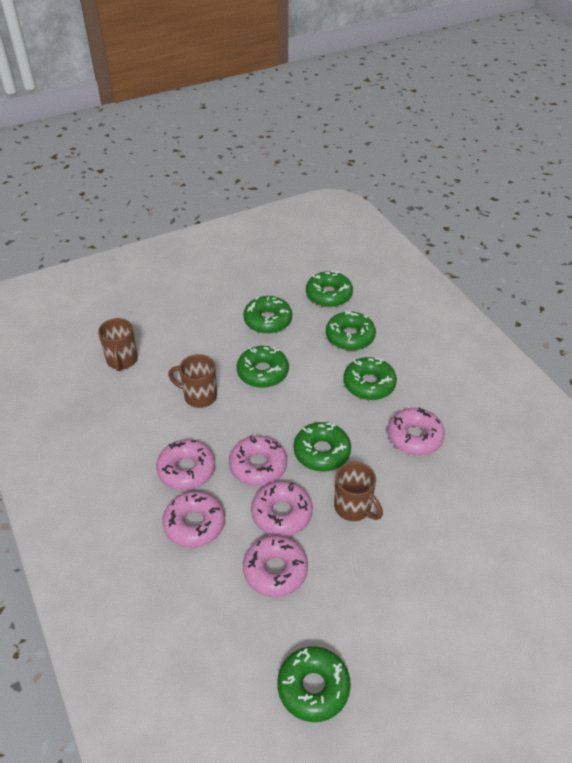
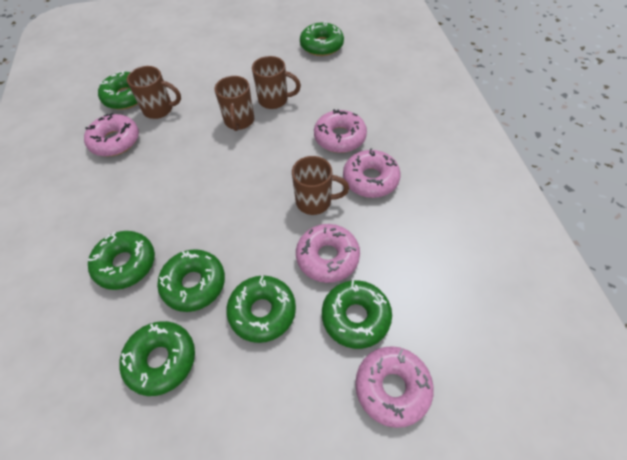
brown mug: 3 -> 4
pink donut: 6 -> 5

